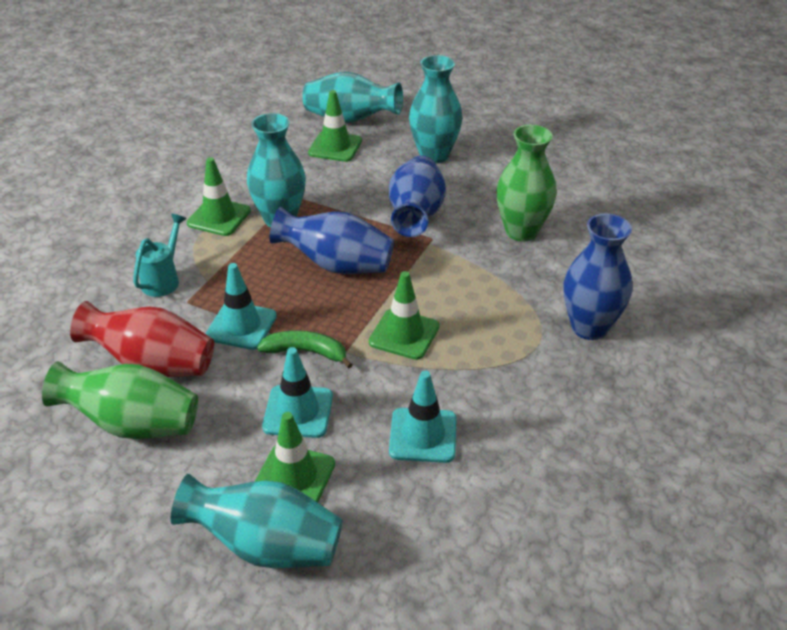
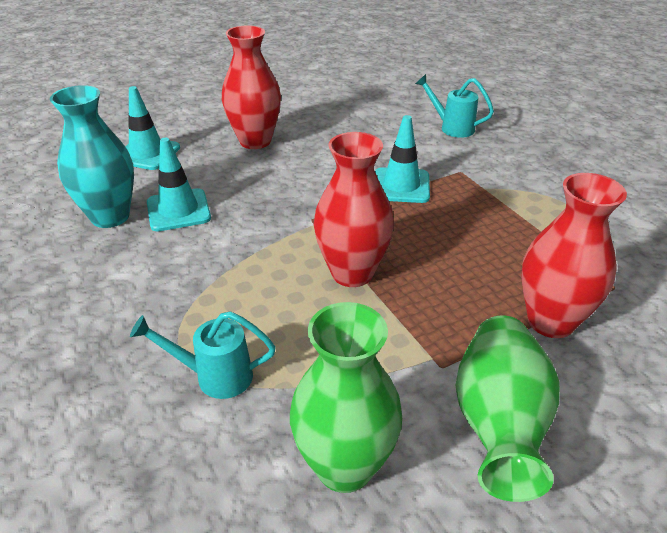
blue vase: 3 -> 0
green banana: 1 -> 0
green traffic cone: 4 -> 0
red vase: 1 -> 3
turquoise vase: 4 -> 1
turquoise watering can: 1 -> 2

